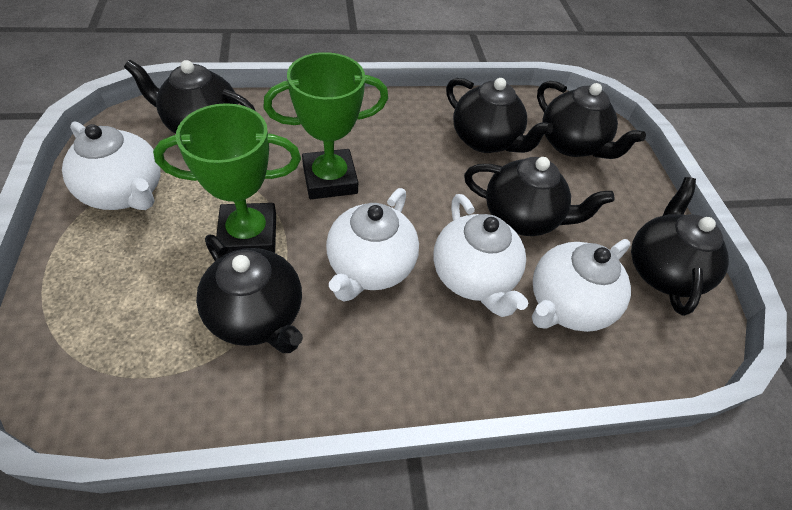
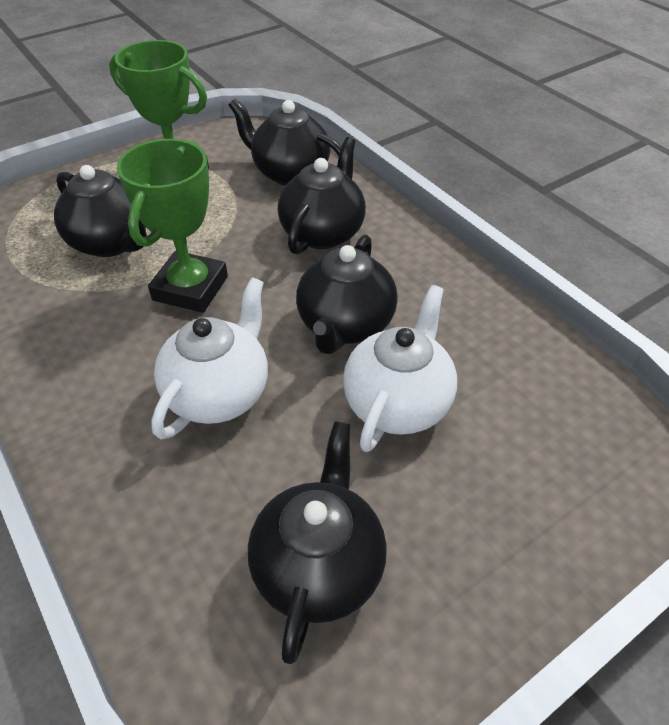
black teapot: 6 -> 5
white teapot: 4 -> 2

